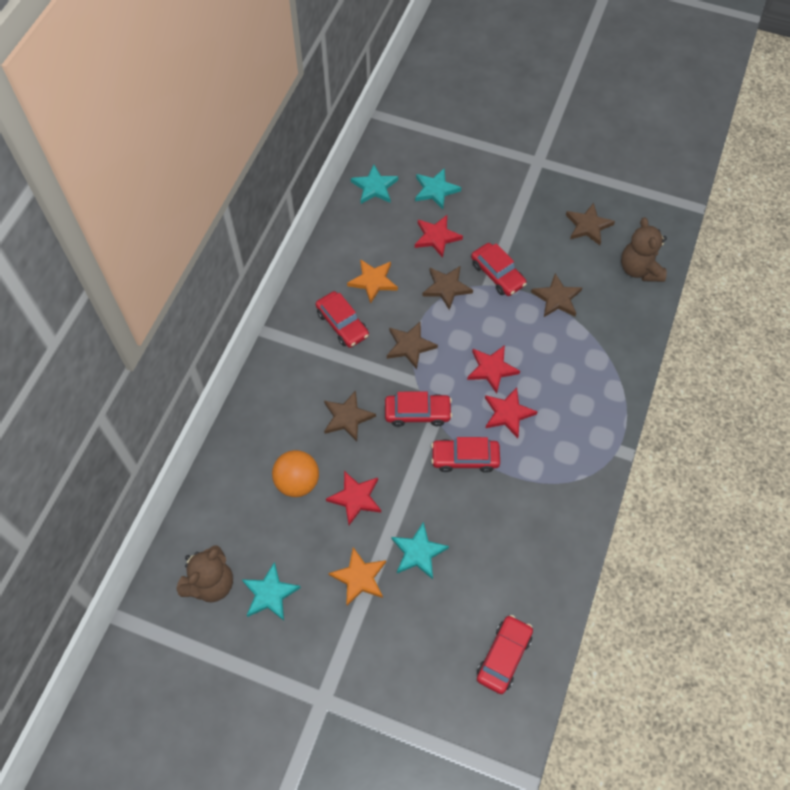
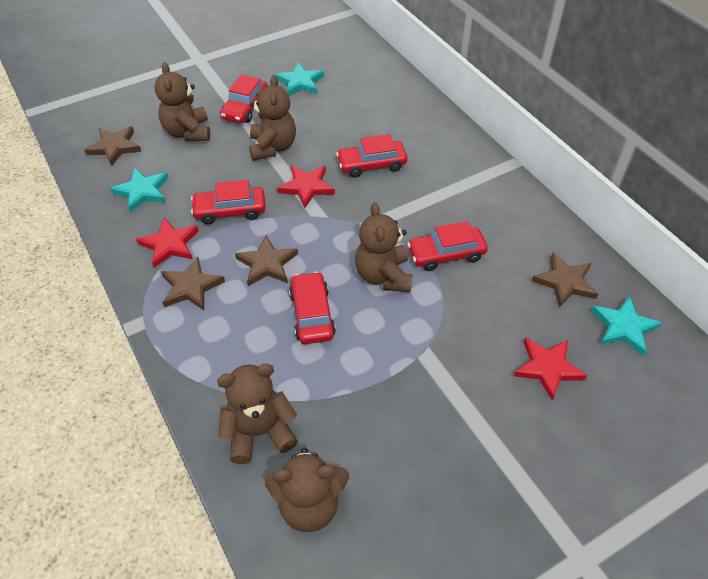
brown star: 5 -> 4
brown teddy bear: 2 -> 5
orange ball: 1 -> 0
orange star: 2 -> 0
red star: 4 -> 3
turquoise star: 4 -> 3

